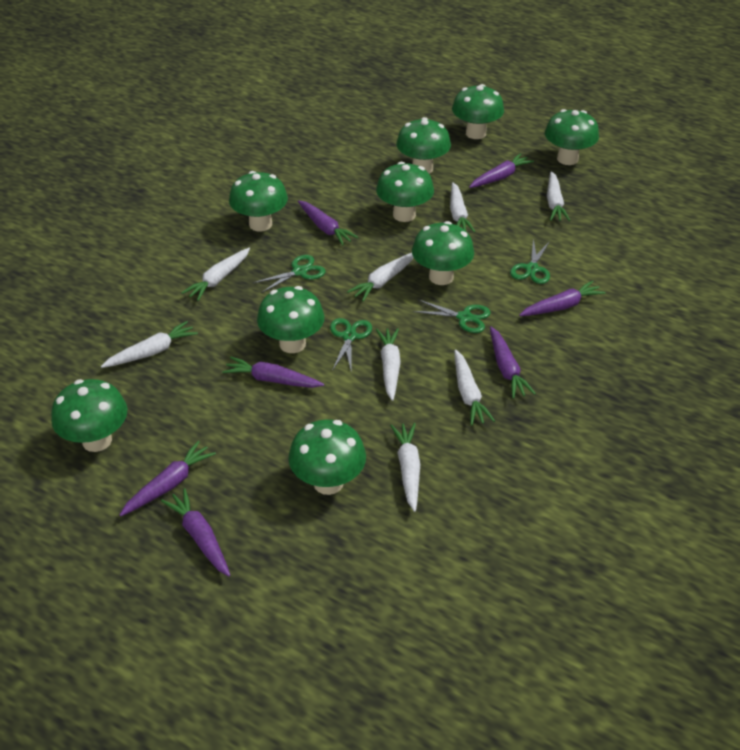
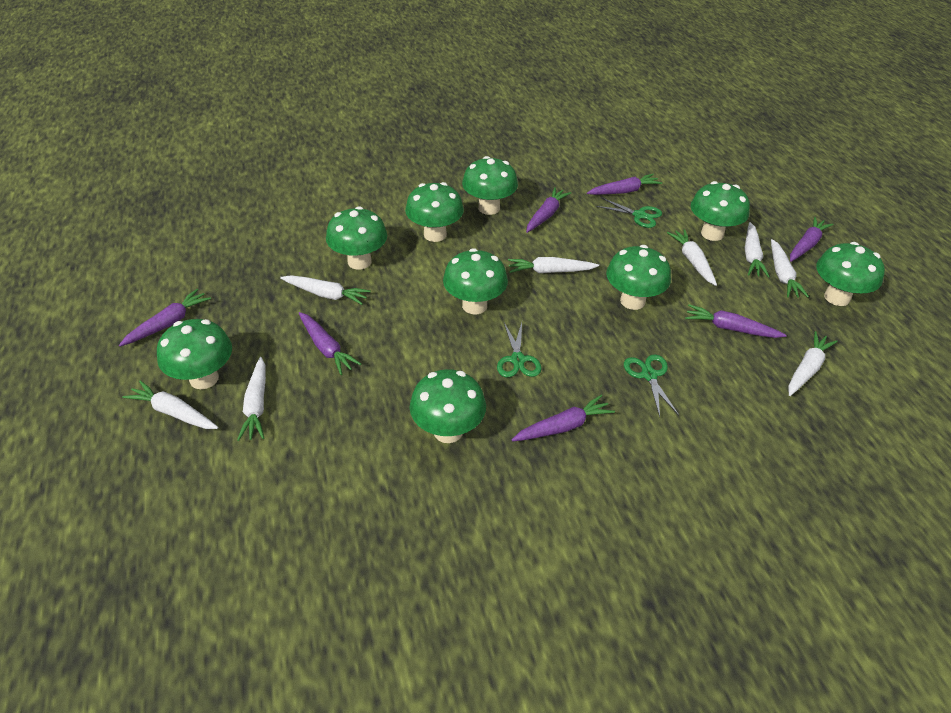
green scissors: 4 -> 3

